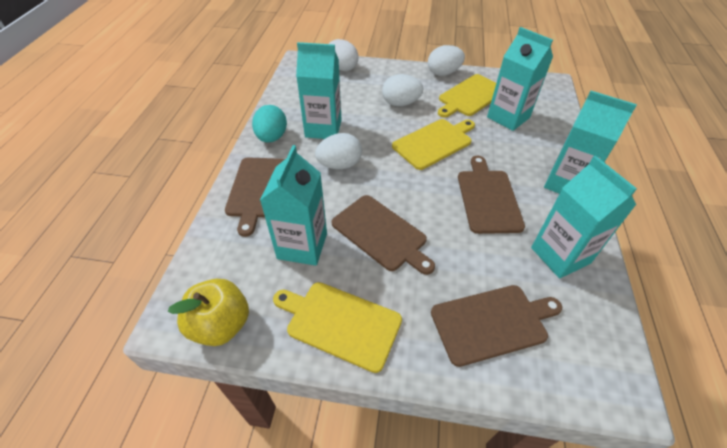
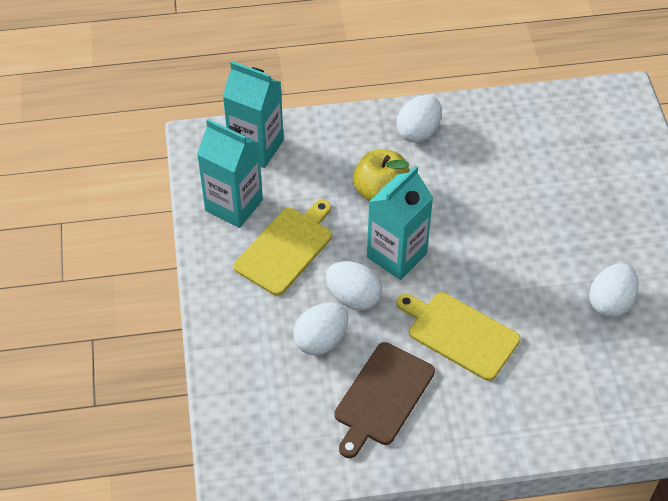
brown cutting board: 4 -> 1
turquoise carton: 5 -> 3
turquoise egg: 1 -> 0
yellow cutting board: 3 -> 2

